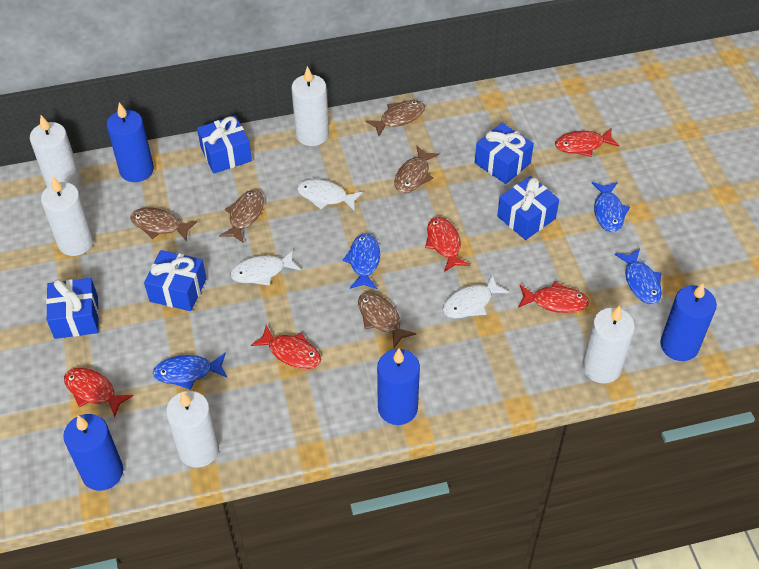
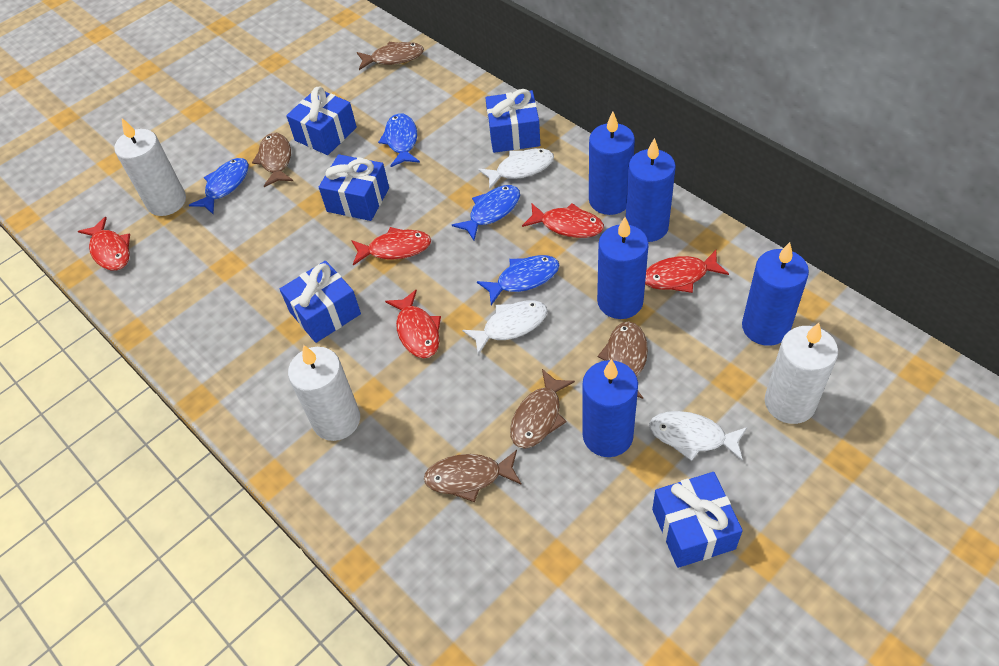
blue candle: 4 -> 5
white candle: 5 -> 3

